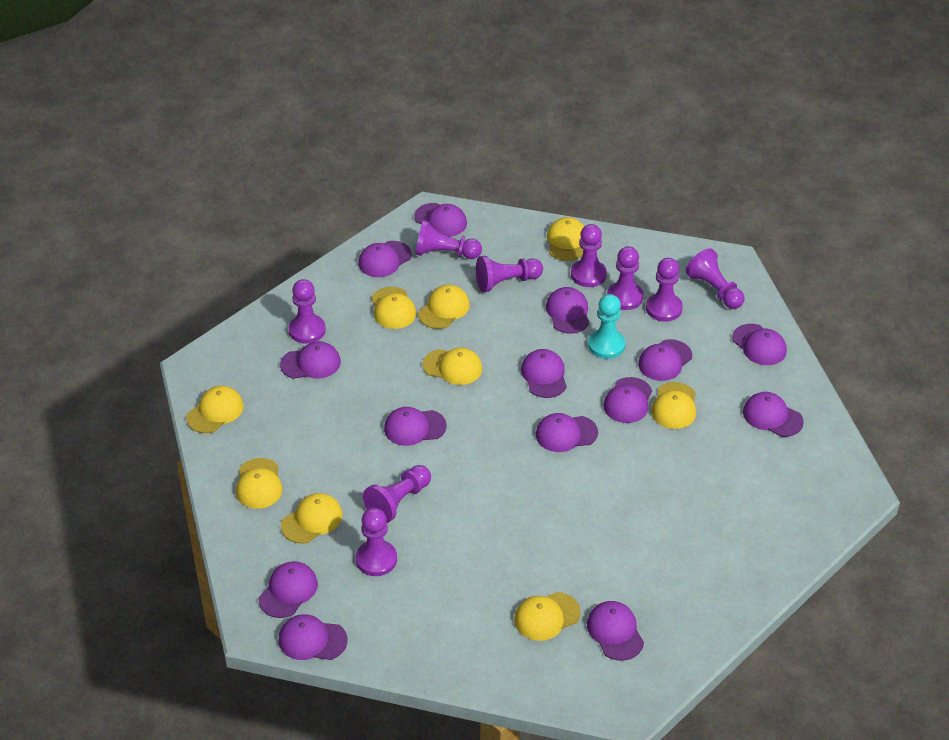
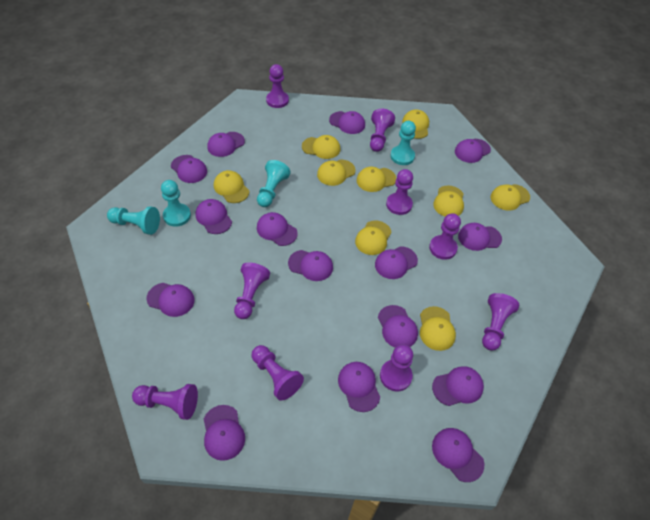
purple cap: 14 -> 15
turquoise pawn: 1 -> 4

